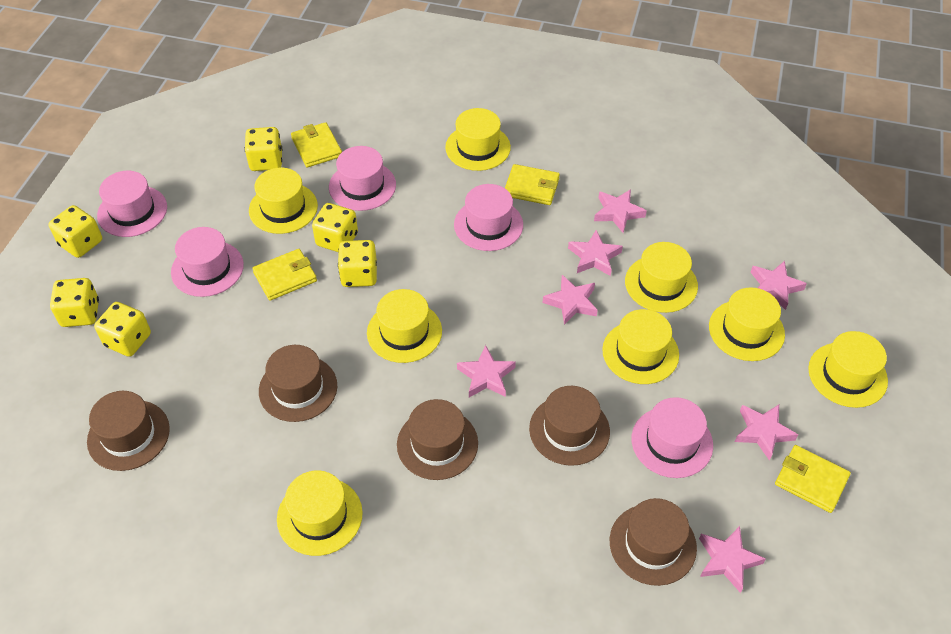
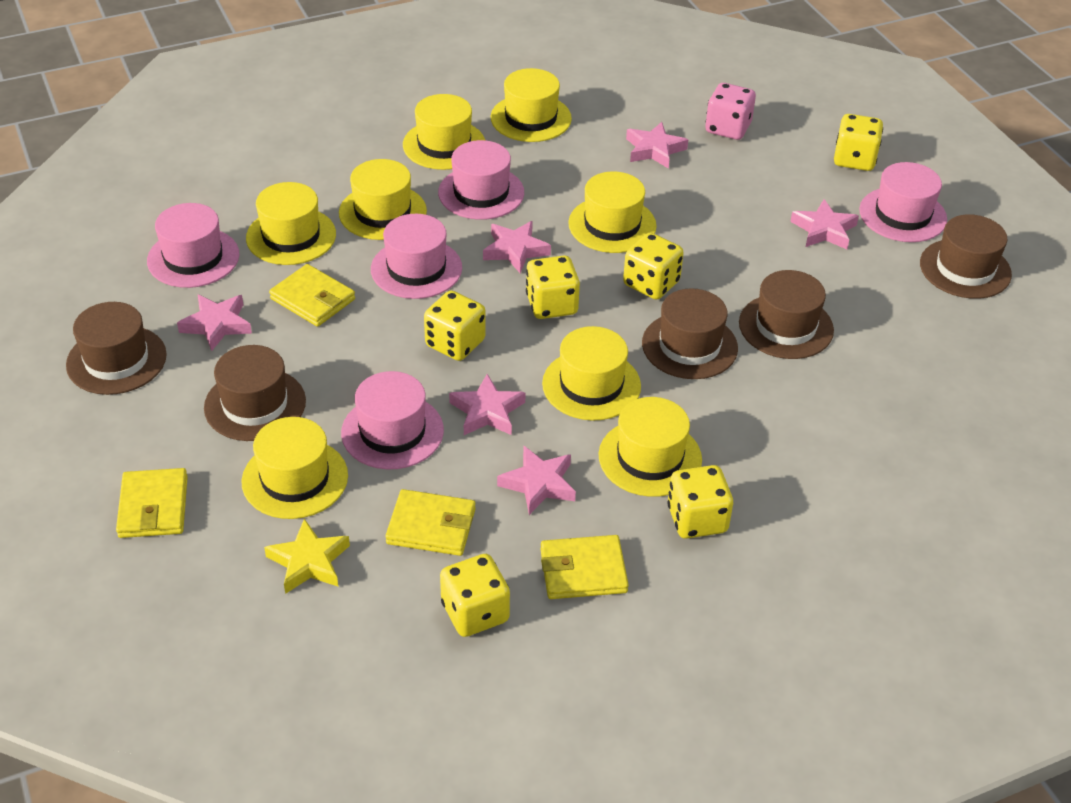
pink dice: 0 -> 1
pink star: 7 -> 6
yellow star: 0 -> 1

